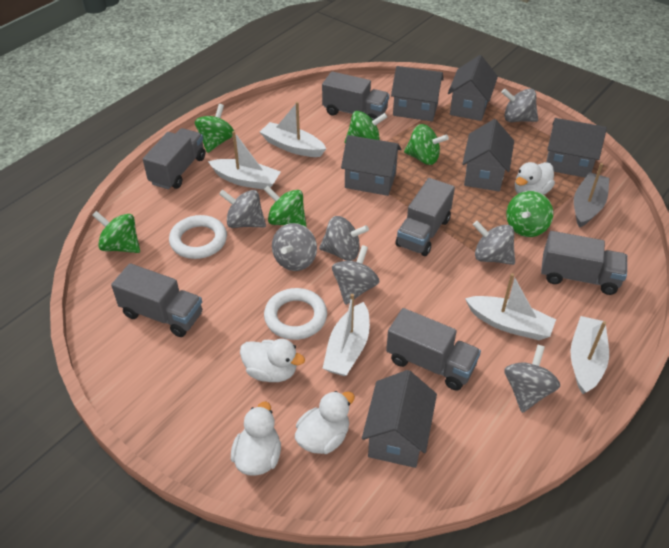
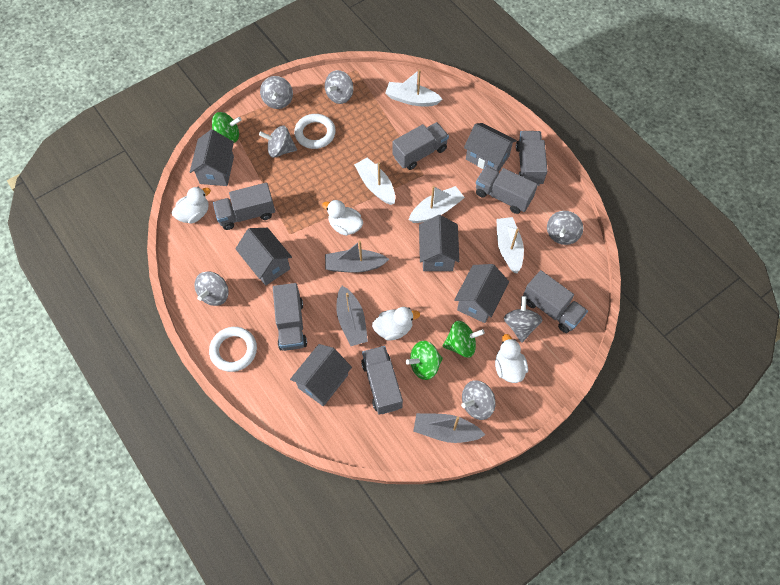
green spinning top: 6 -> 3
grey boat: 1 -> 3
grey truck: 6 -> 7
white boat: 5 -> 4

